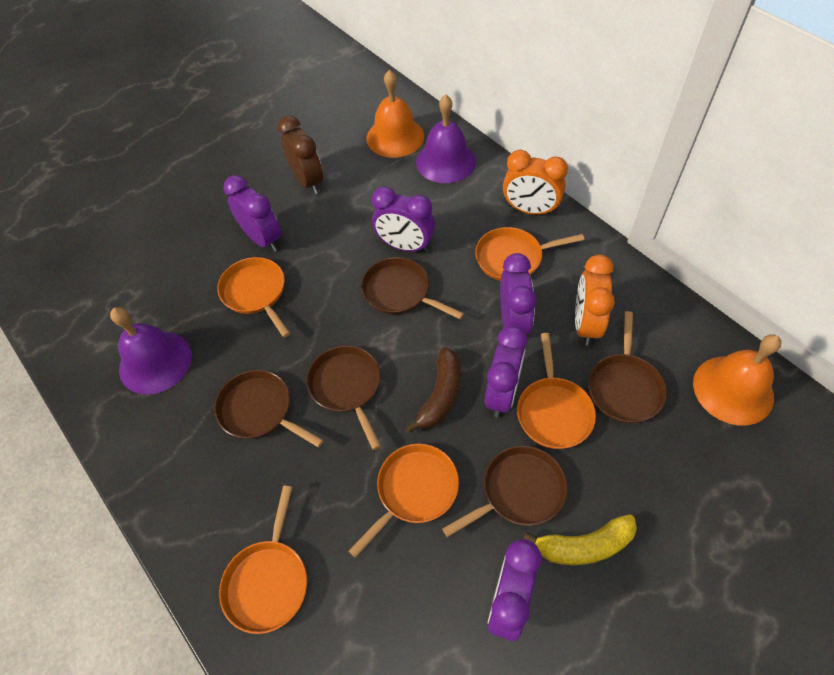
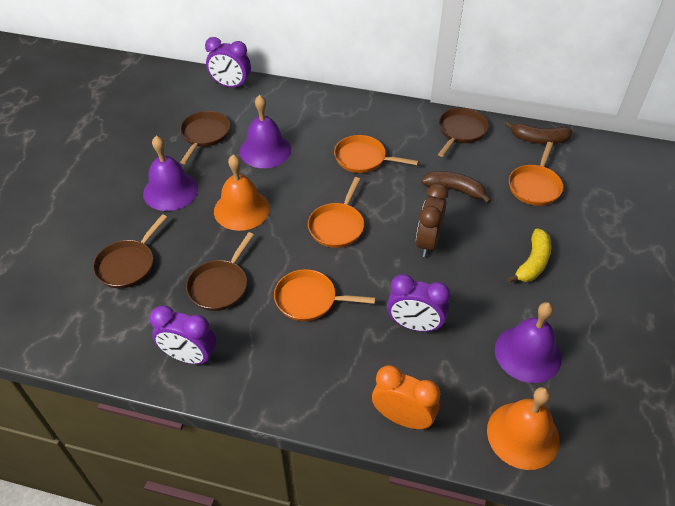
brown banana: 1 -> 2
brown pan: 5 -> 4
orange clock: 2 -> 1
orange pan: 5 -> 4
purple bell: 2 -> 3
purple clock: 5 -> 3

